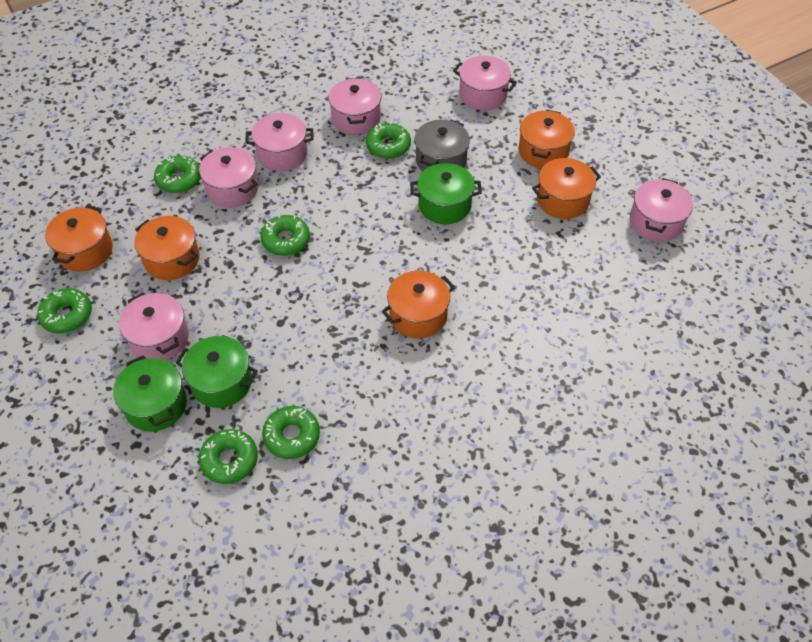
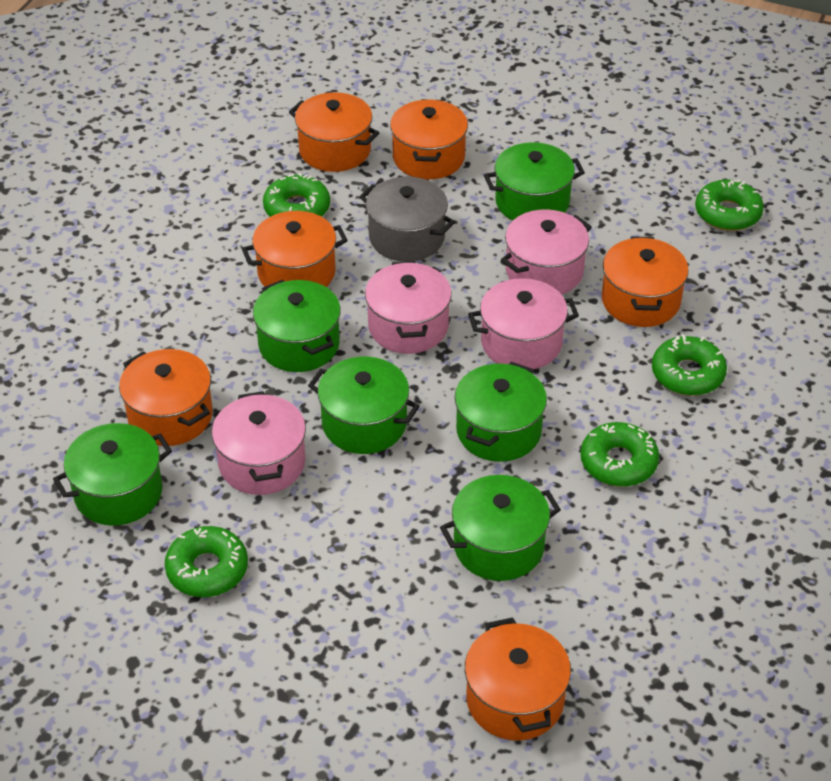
green donut: 6 -> 5
green pot: 3 -> 6
orange pot: 5 -> 6
pink pot: 6 -> 4

